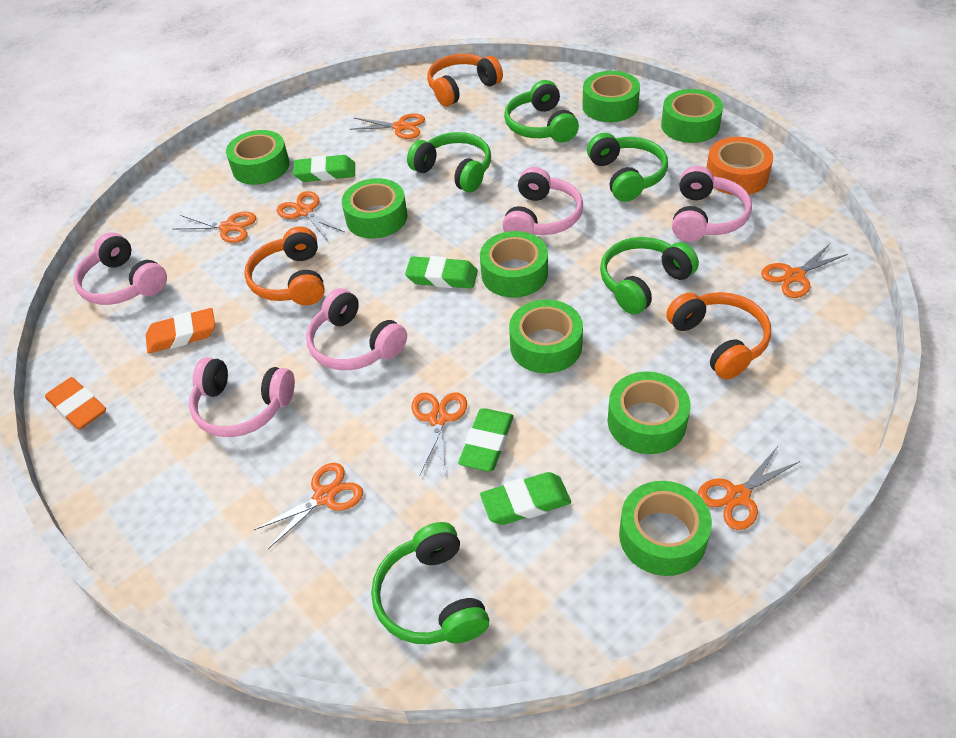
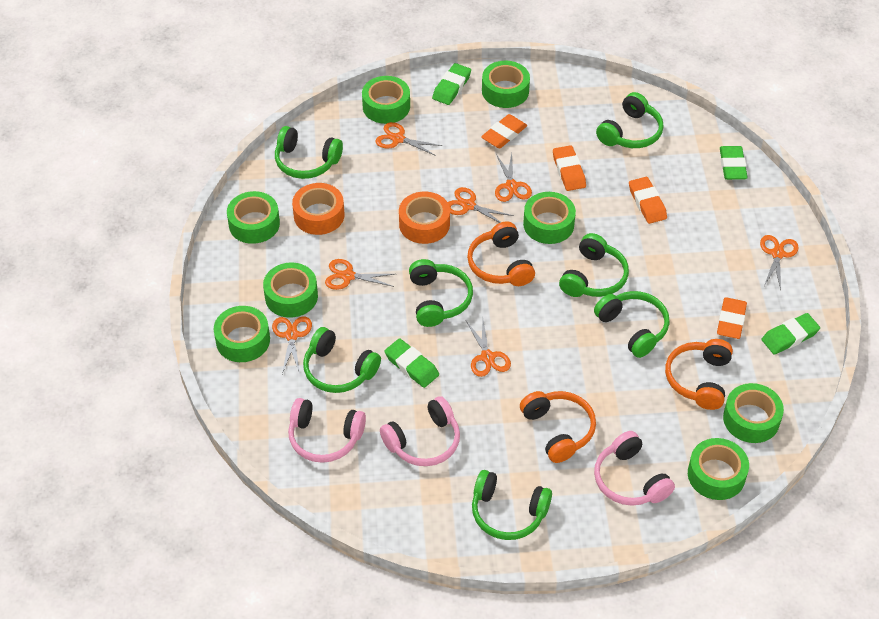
green headphones: 5 -> 7
orange eraser: 2 -> 4
orange tape: 1 -> 2
pink headphones: 5 -> 3

